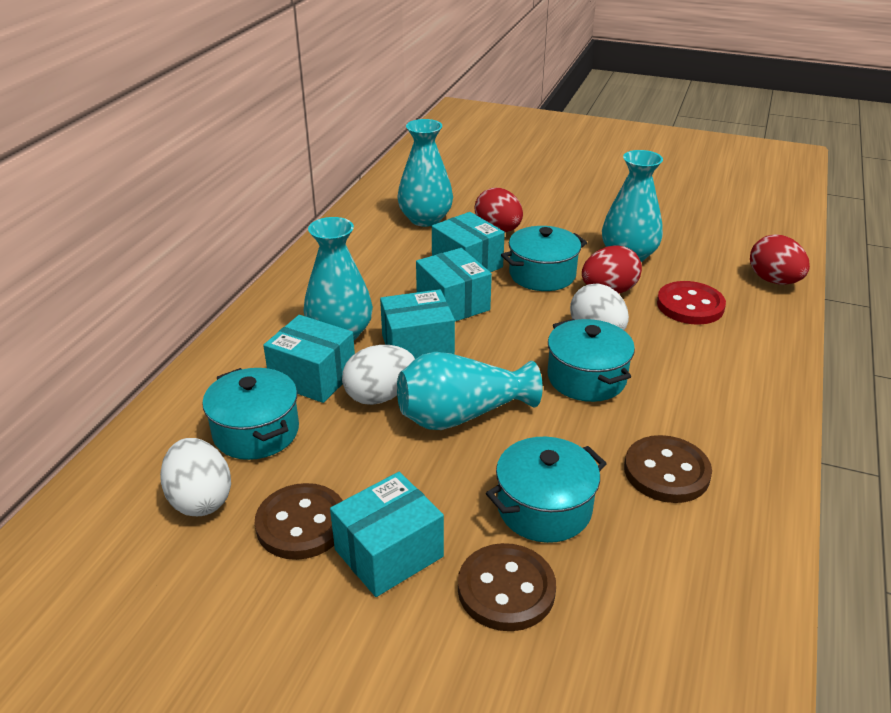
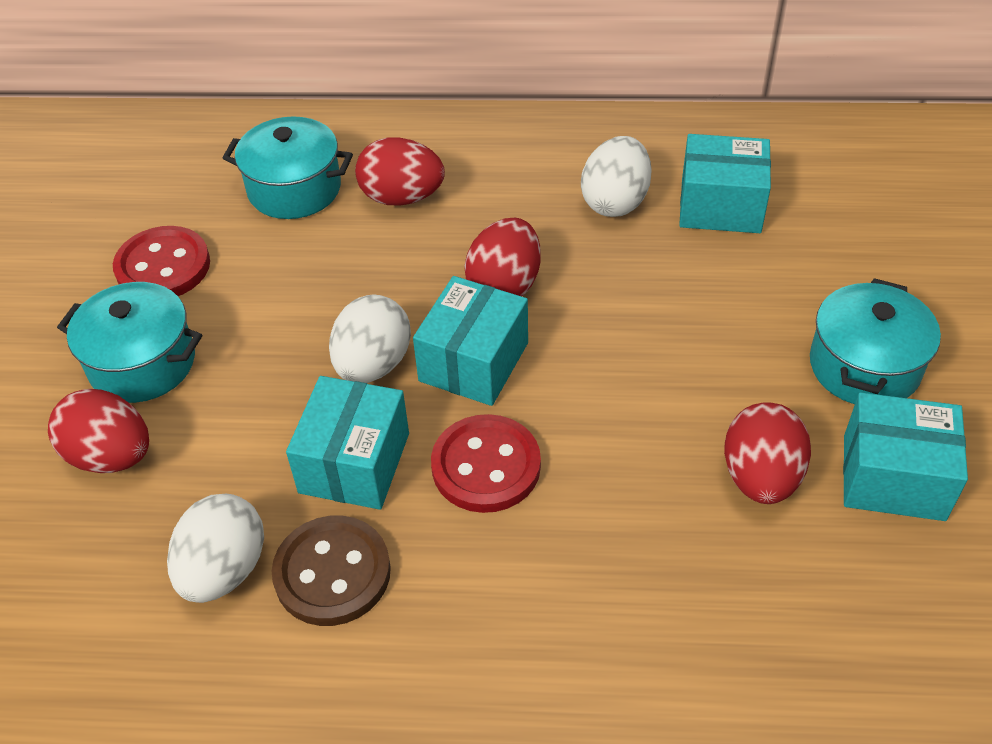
brown button: 3 -> 1
red button: 1 -> 2
red egg: 3 -> 4
turquoise box: 5 -> 4
turquoise pot: 4 -> 3
turquoise vase: 4 -> 0

